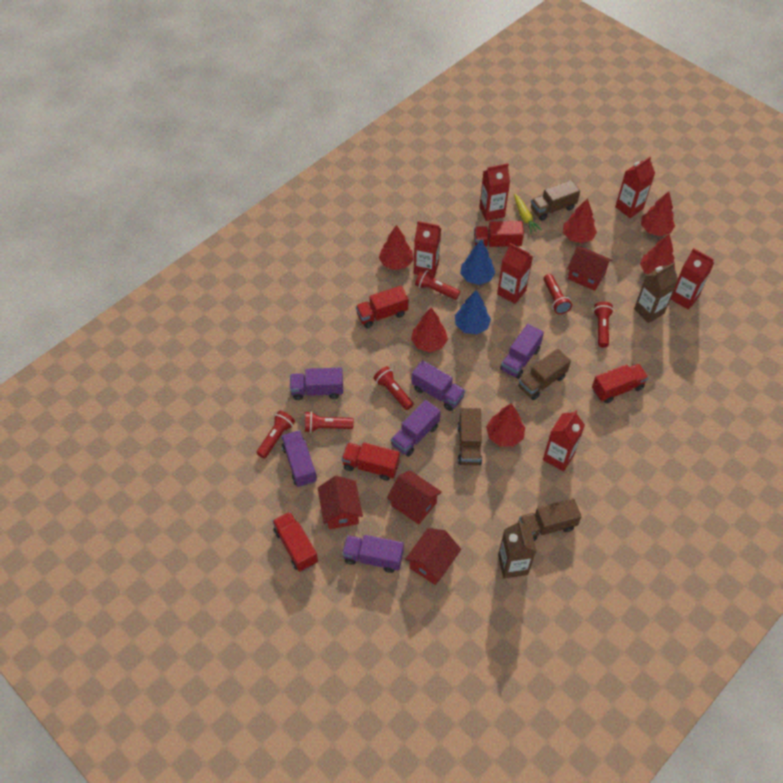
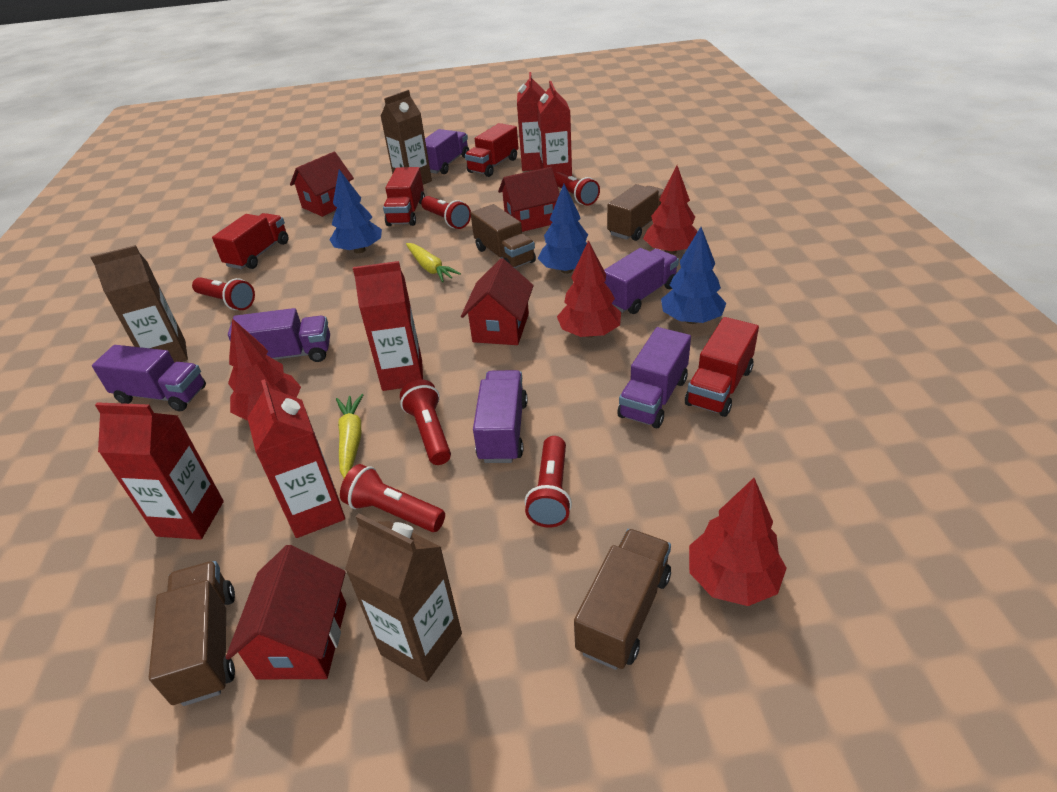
blue tree: 2 -> 3
brown carton: 2 -> 3
red carton: 6 -> 5
red tree: 6 -> 4
red truck: 5 -> 4
yellow carrot: 1 -> 2

